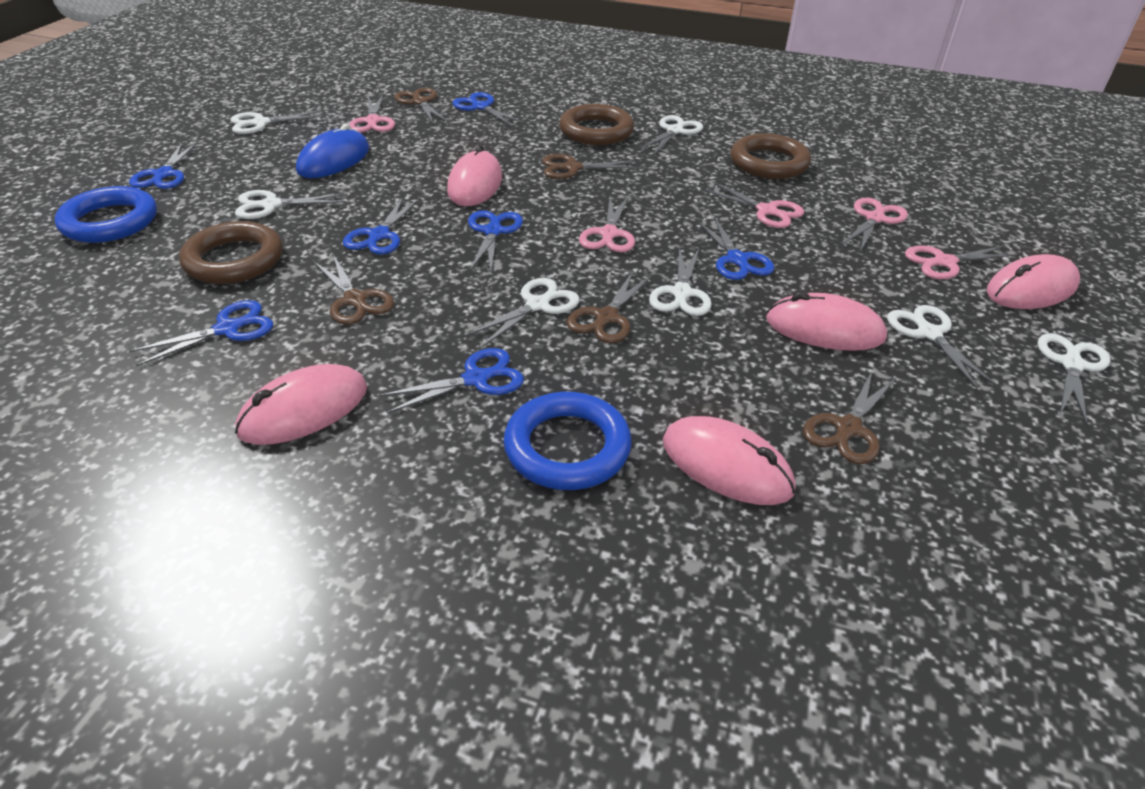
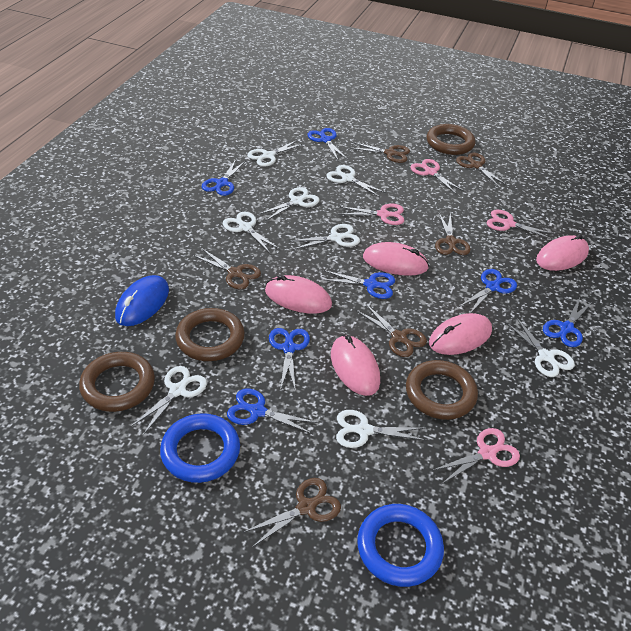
brown ring: 3 -> 4
brown scissors: 5 -> 6
pink scissors: 5 -> 4
white scissors: 7 -> 8

